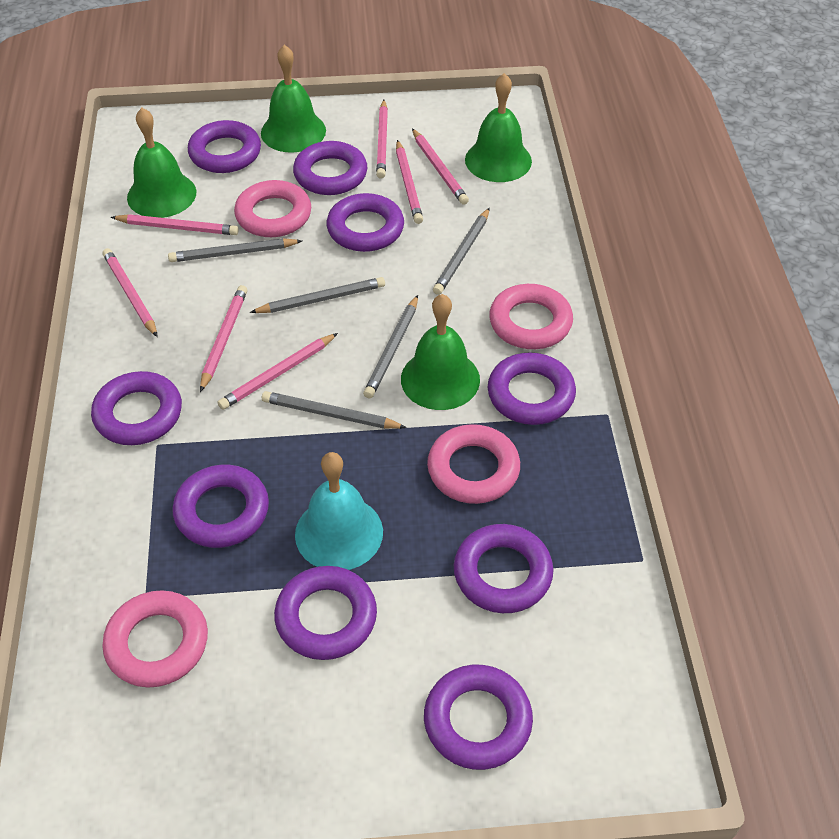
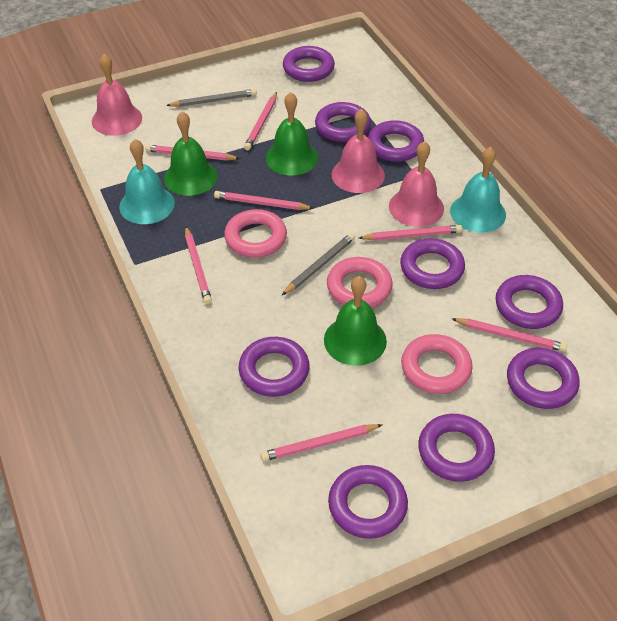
green bell: 4 -> 3
grey pencil: 5 -> 2
pink bell: 0 -> 3
pink ring: 4 -> 3
turquoise bell: 1 -> 2

